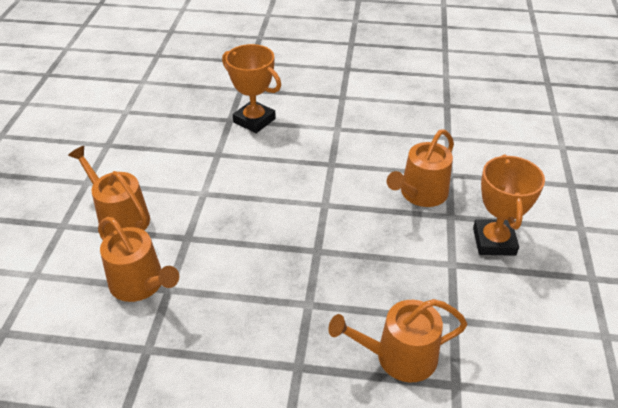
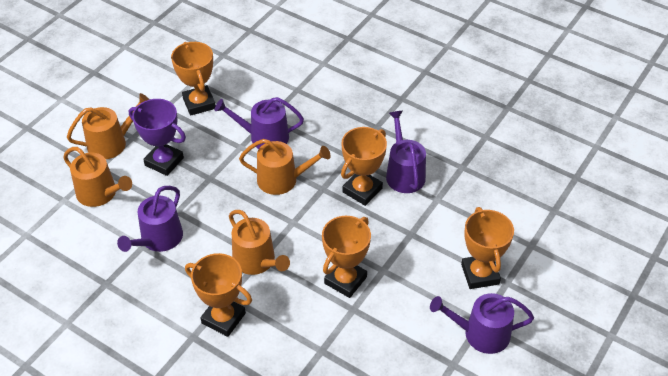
orange trophy: 2 -> 5
purple trophy: 0 -> 1
purple watering can: 0 -> 4

